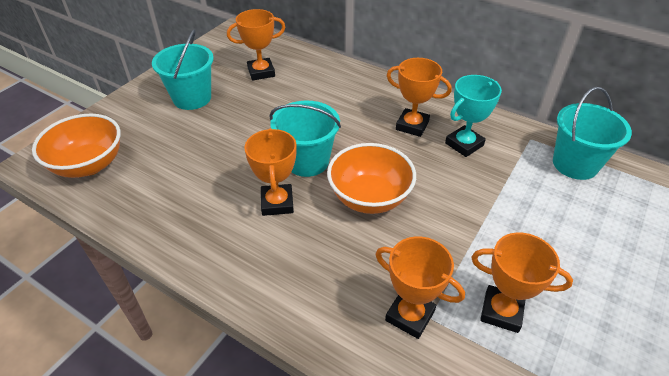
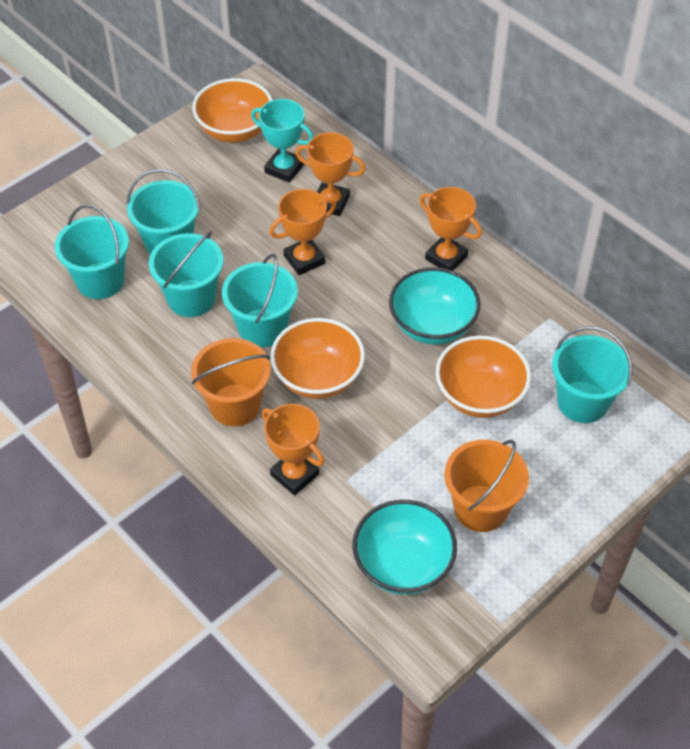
orange bowl: 2 -> 3
orange bucket: 0 -> 2
orange trophy: 5 -> 4
turquoise bowl: 0 -> 2
turquoise bucket: 3 -> 5

